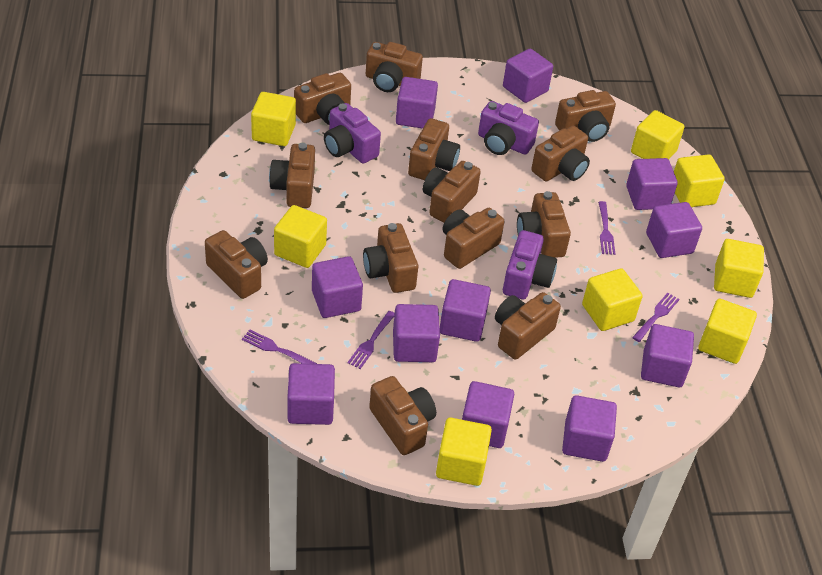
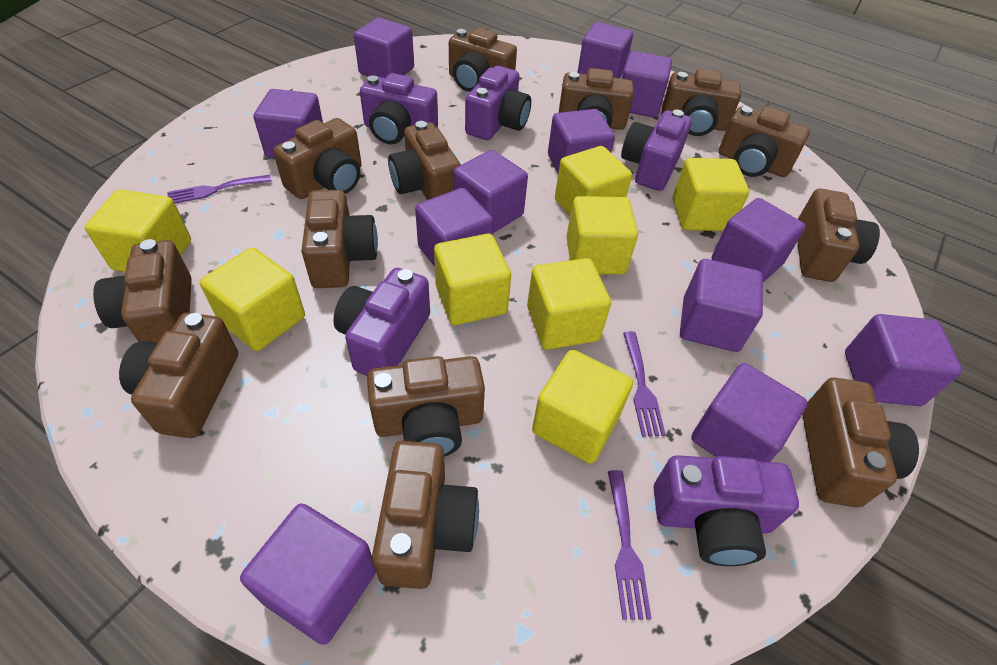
purple camera: 3 -> 5
purple cube: 11 -> 12
purple fork: 4 -> 3

